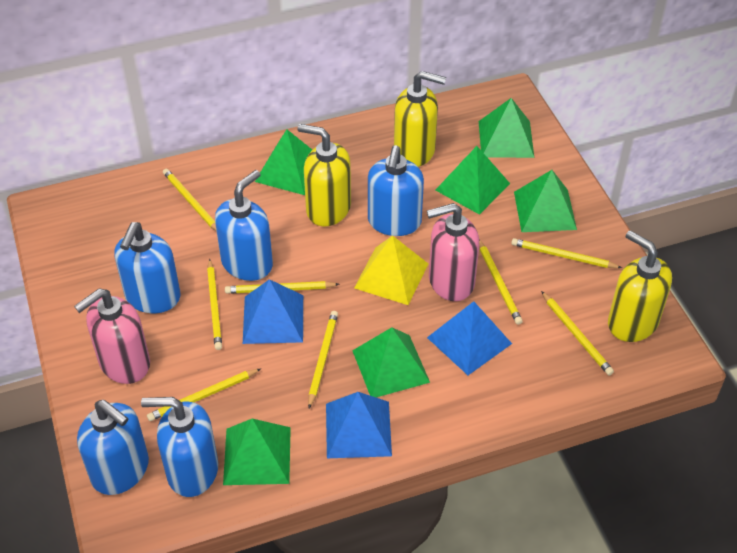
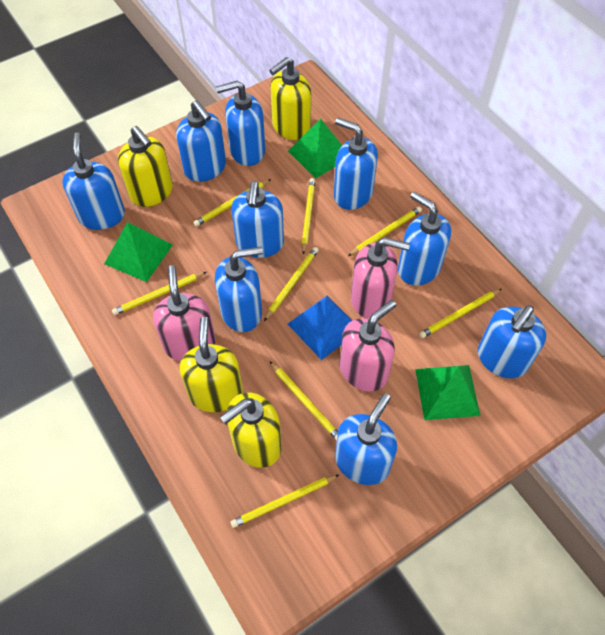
blue pyramid: 3 -> 1
blue soap dispenser: 5 -> 9
green pyramid: 6 -> 3
pink soap dispenser: 2 -> 3
yellow pyramid: 1 -> 0
yellow soap dispenser: 3 -> 4

